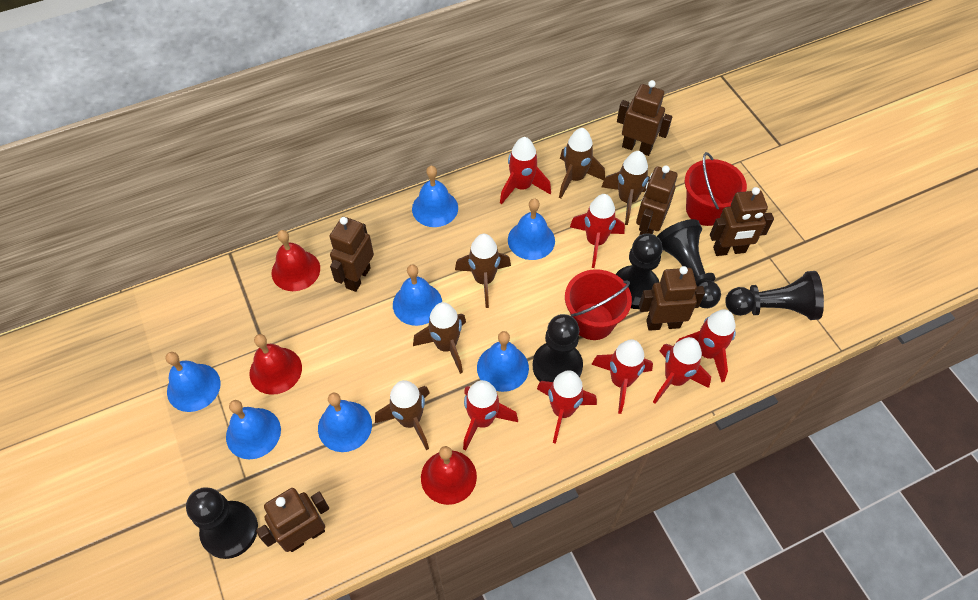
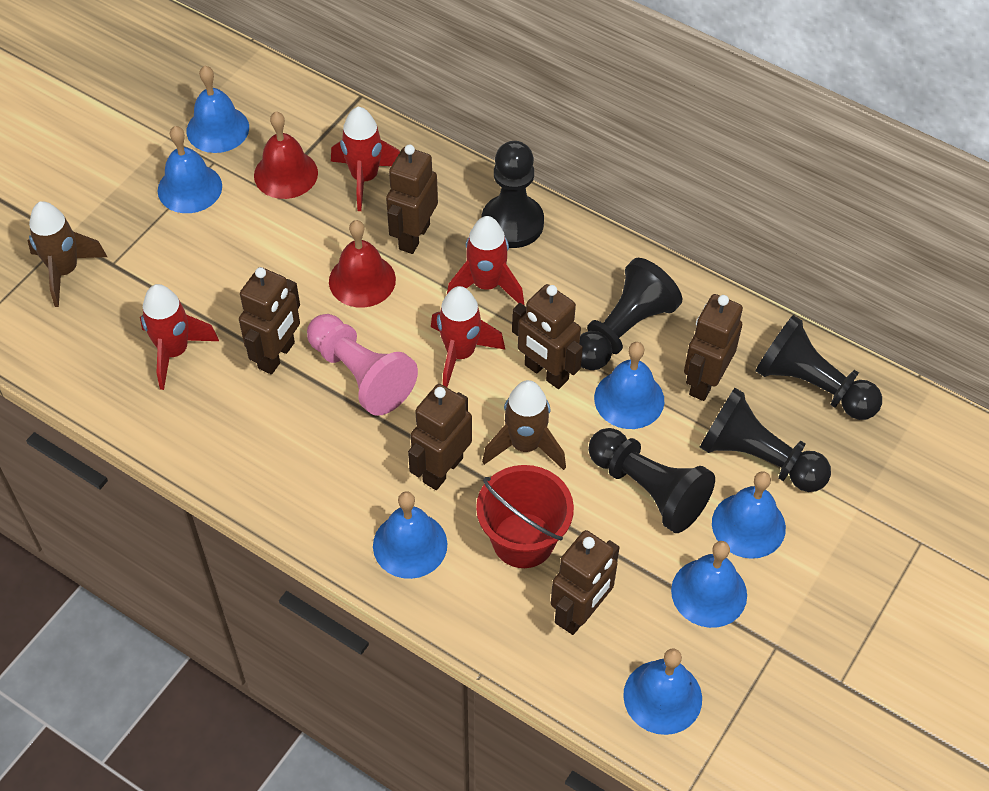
brown rocket: 5 -> 2
pink pawn: 0 -> 1
red bell: 3 -> 2
red bucket: 2 -> 1
red rocket: 7 -> 4

